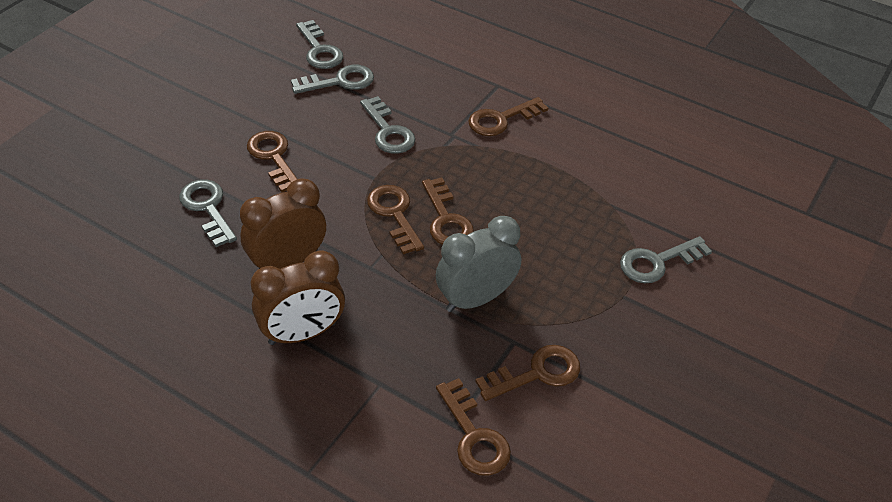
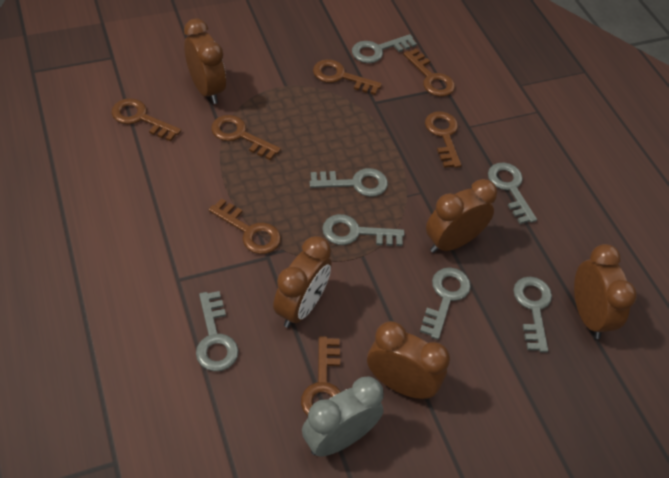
brown clock: 2 -> 5
brown key: 6 -> 7
grey key: 5 -> 7

